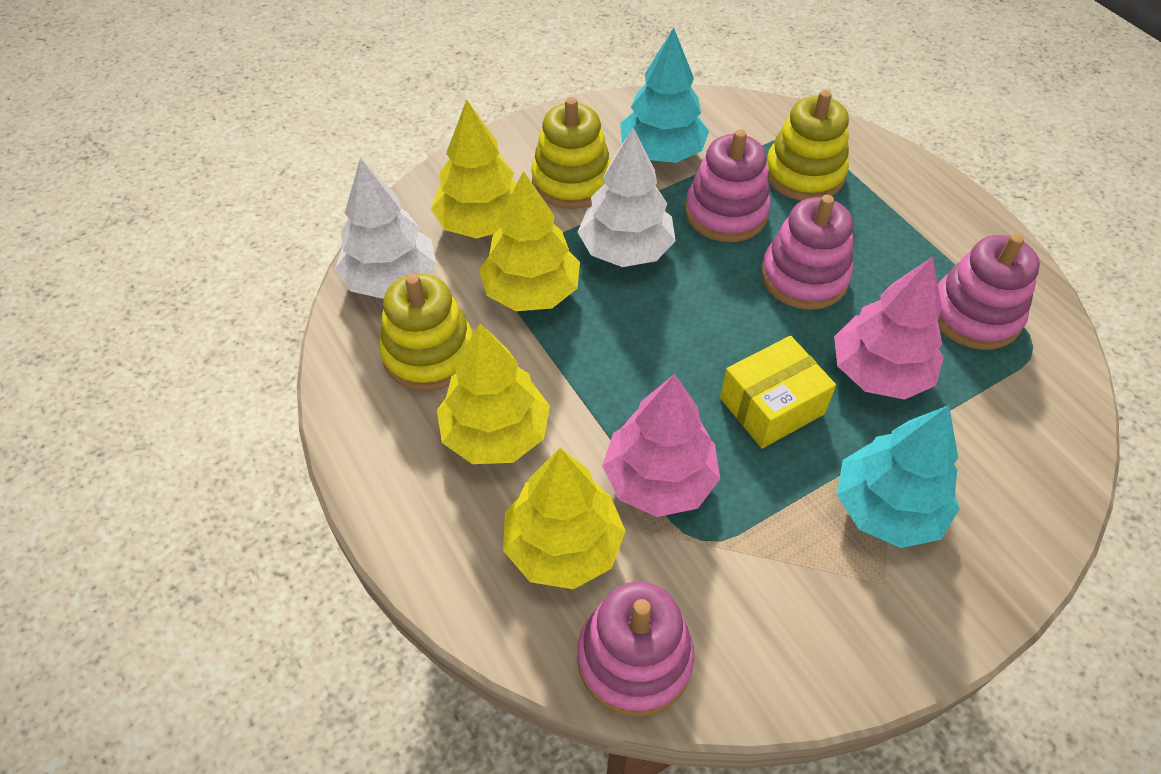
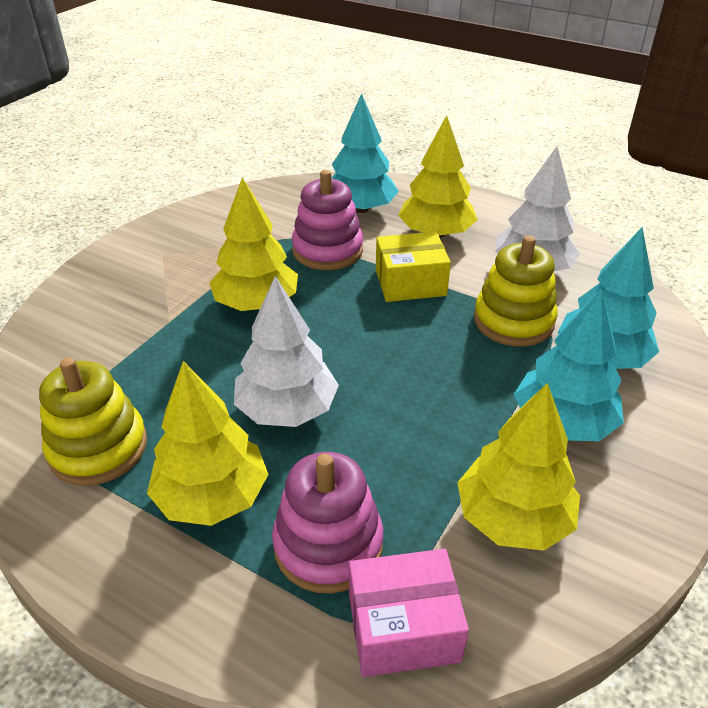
pink box: 0 -> 1
pink stacking toy: 4 -> 2
pink tree: 2 -> 0
turquoise tree: 2 -> 3
yellow stacking toy: 3 -> 2

